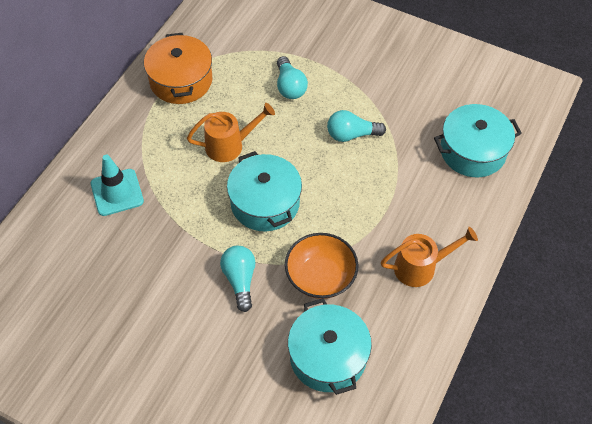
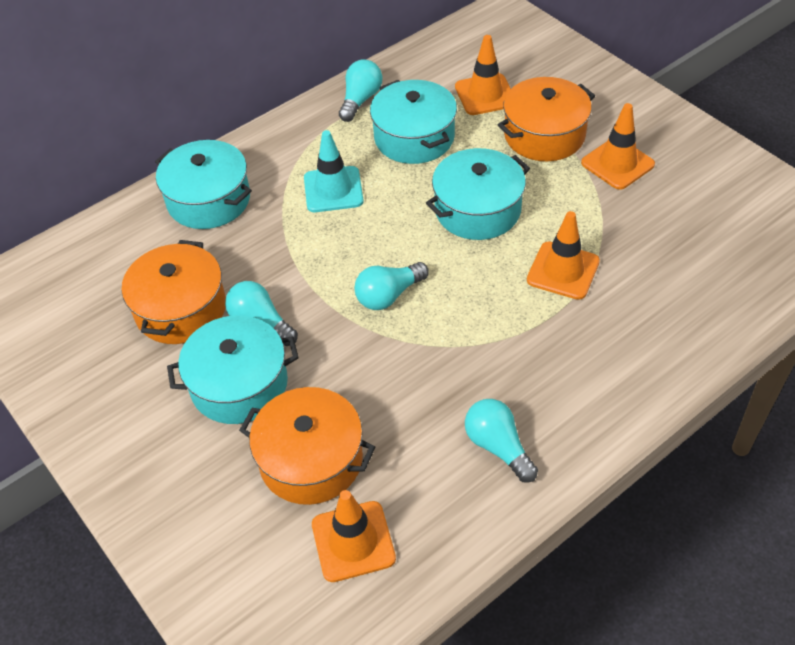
orange bowl: 1 -> 0
orange pot: 1 -> 3
orange traffic cone: 0 -> 4
orange watering can: 2 -> 0
turquoise light bulb: 3 -> 4
turquoise pot: 3 -> 4

